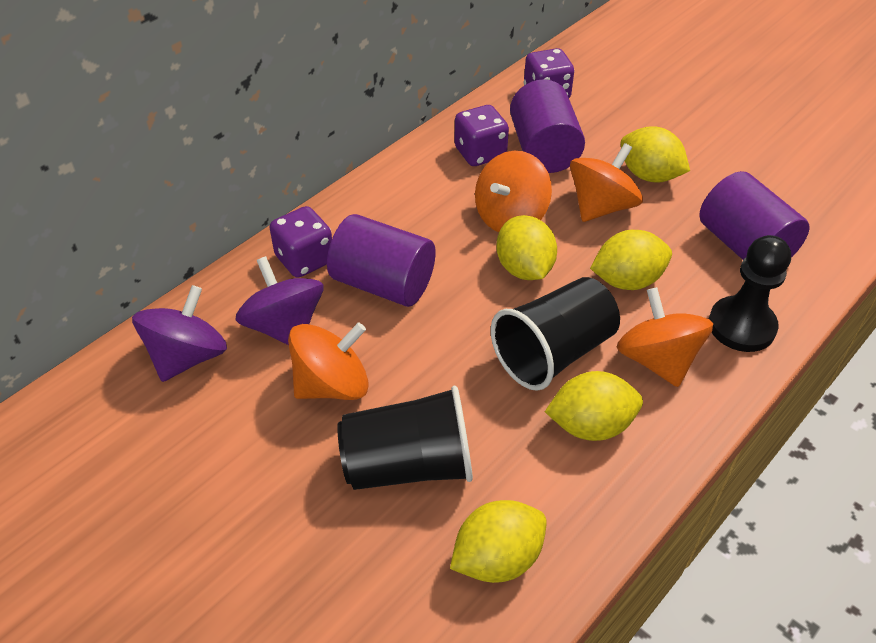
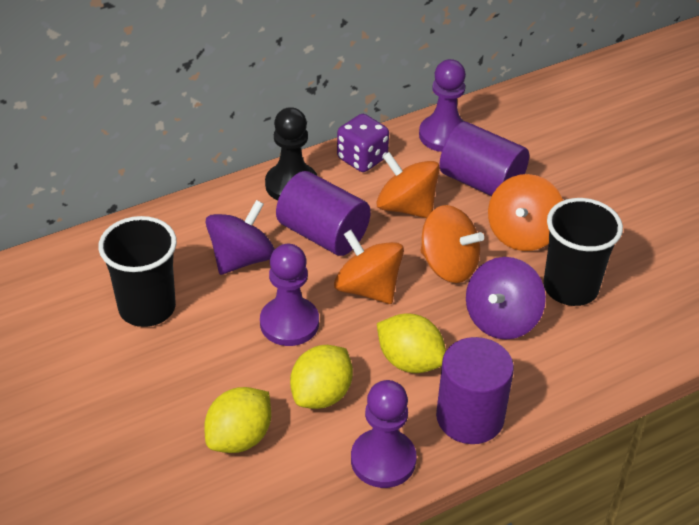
purple dice: 3 -> 1
purple pawn: 0 -> 3
yellow lemon: 5 -> 3

